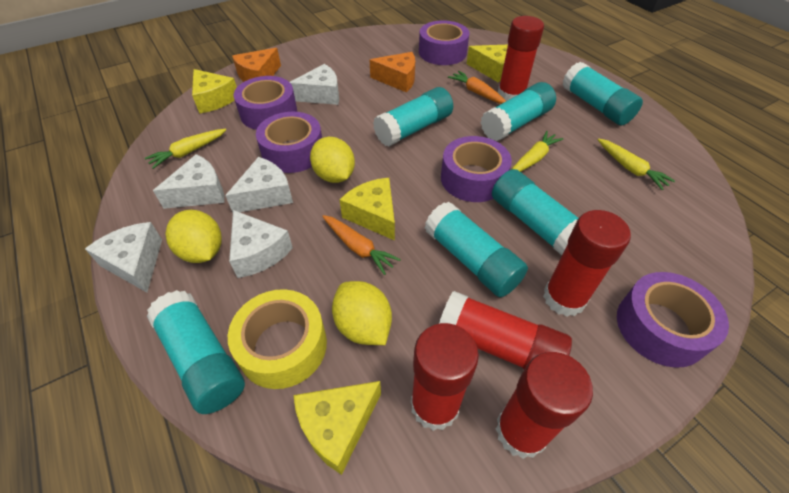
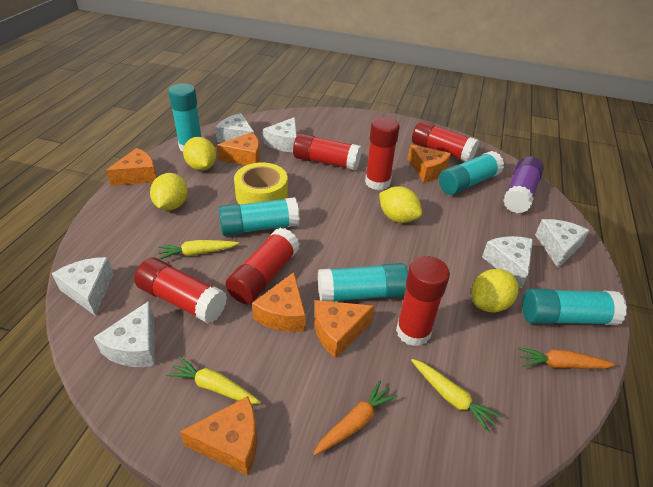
orange cheese: 2 -> 6
purple glue stick: 0 -> 1
purple tape: 5 -> 0
red glue stick: 5 -> 6
turquoise glue stick: 6 -> 5
white cheese: 5 -> 6
yellow cheese: 4 -> 0
yellow lemon: 3 -> 4

